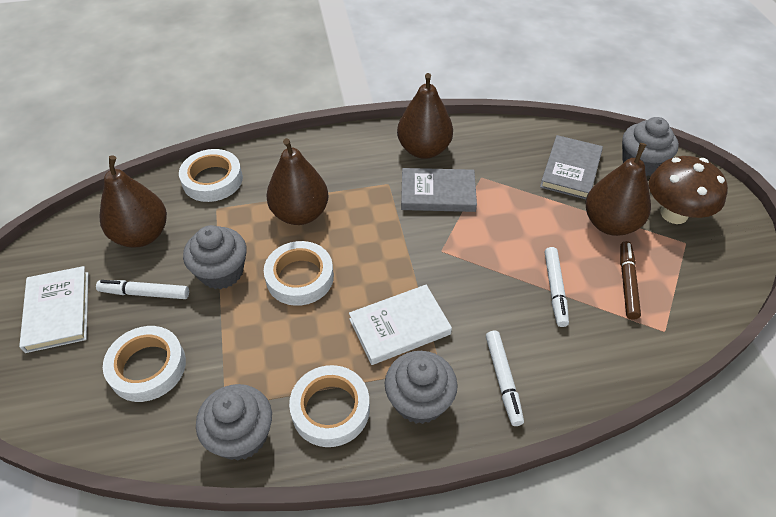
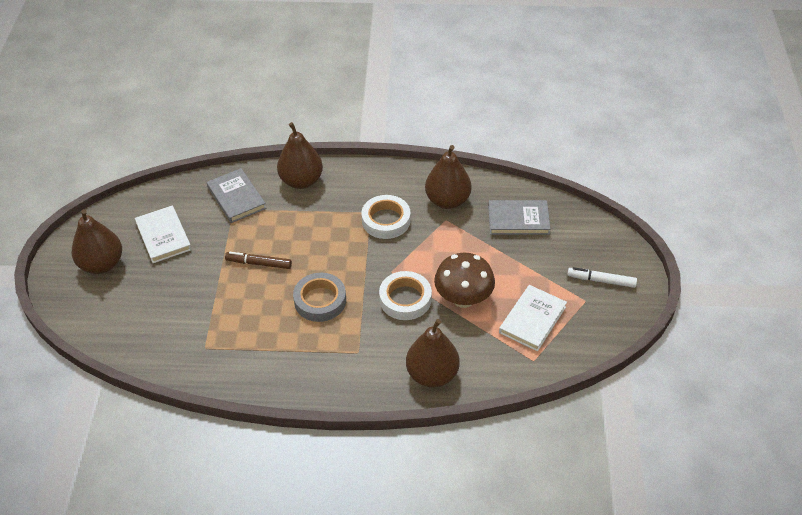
grey cupcake: 4 -> 0
grey tape: 0 -> 1
white marker: 3 -> 1
white tape: 4 -> 2

